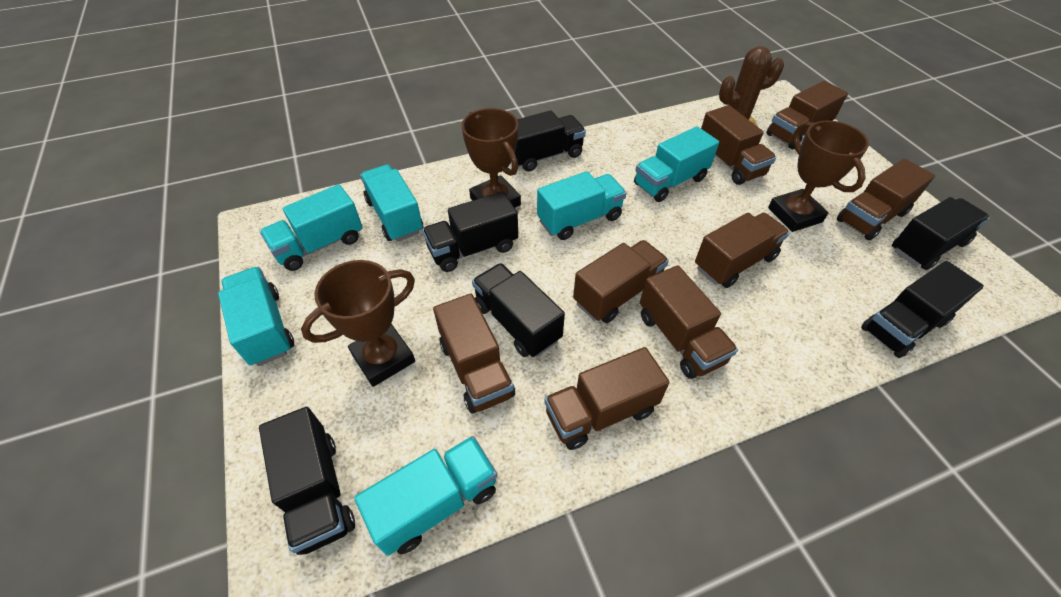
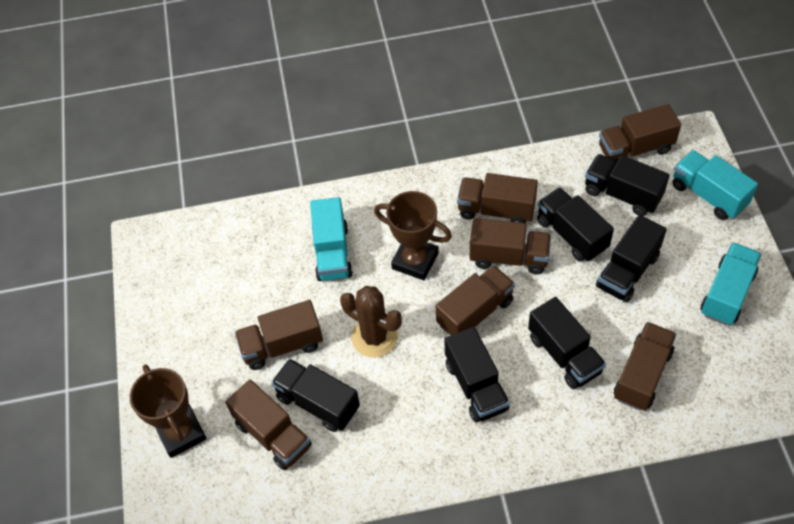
brown trophy: 3 -> 2
brown truck: 8 -> 7
turquoise truck: 6 -> 3

